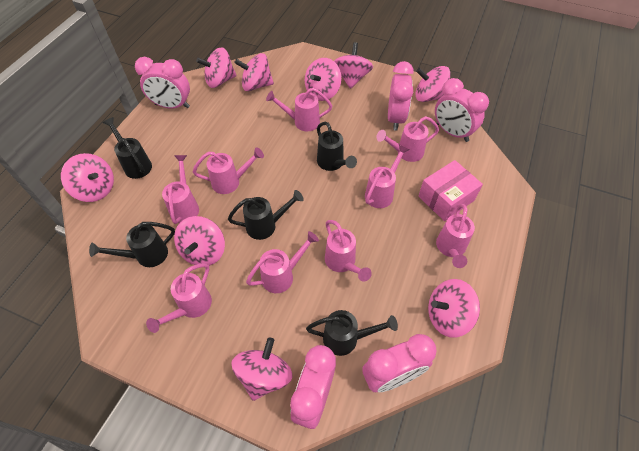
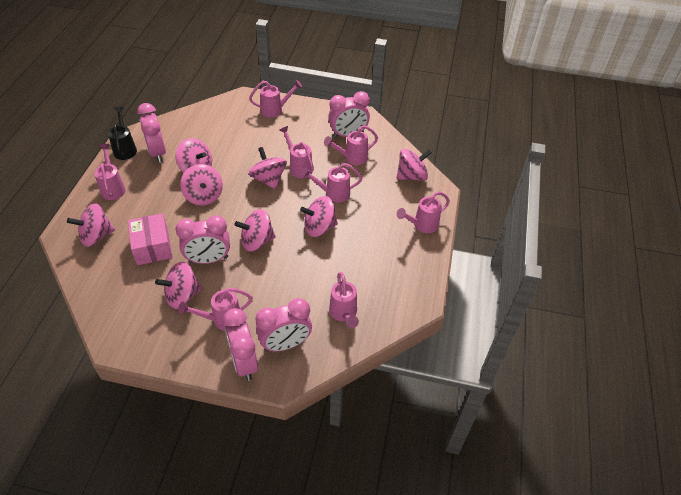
black watering can: 5 -> 1
pink spinning top: 9 -> 8
pink watering can: 9 -> 8

